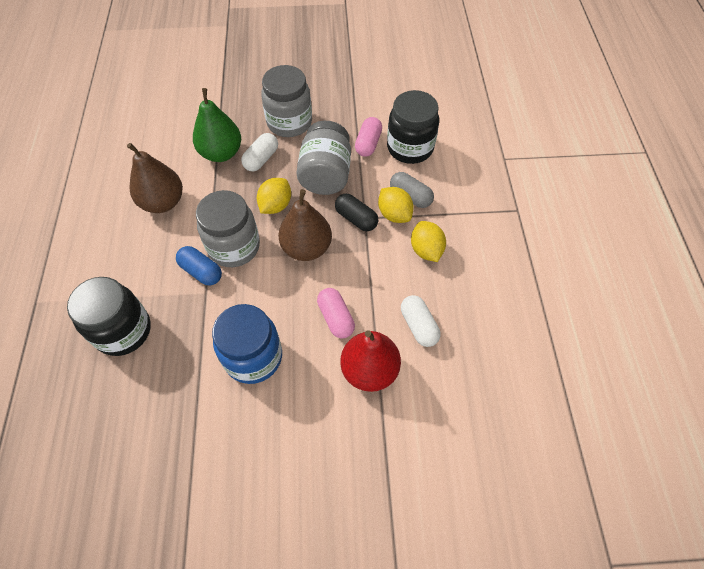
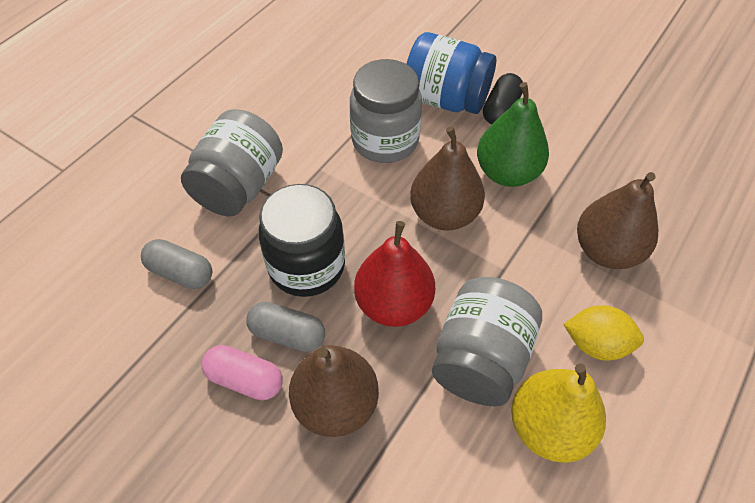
black jar: 2 -> 1
blue capsule: 1 -> 0
brown pear: 2 -> 3
grey capsule: 1 -> 2
pink capsule: 2 -> 1
white capsule: 2 -> 0
yellow lemon: 3 -> 1
yellow pear: 0 -> 1

